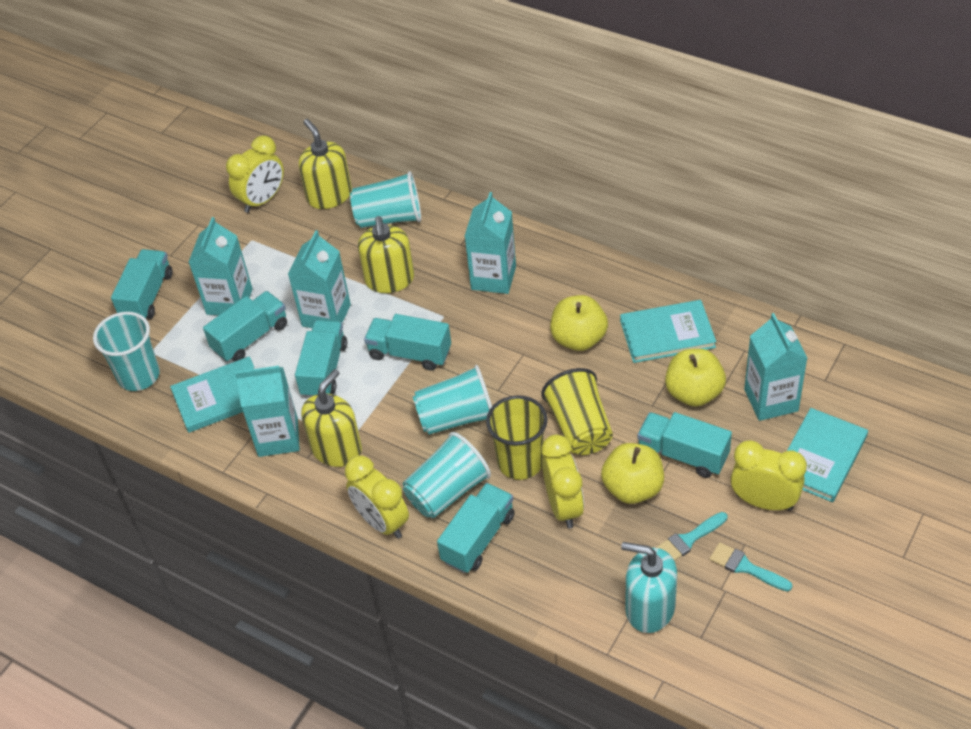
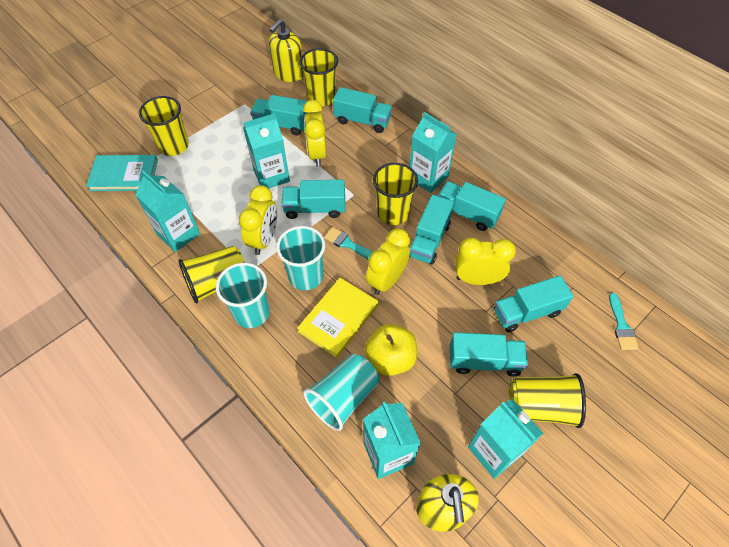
turquoise book: 3 -> 1
turquoise cup: 4 -> 3
turquoise soap dispenser: 1 -> 0
turquoise truck: 6 -> 7
yellow apple: 3 -> 1
yellow book: 0 -> 1
yellow cup: 2 -> 5
yellow soap dispenser: 3 -> 2

